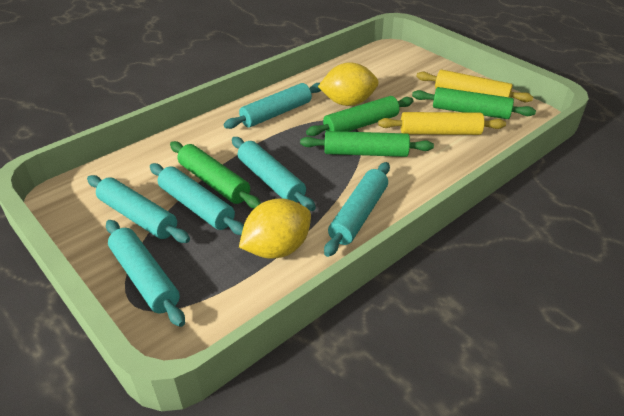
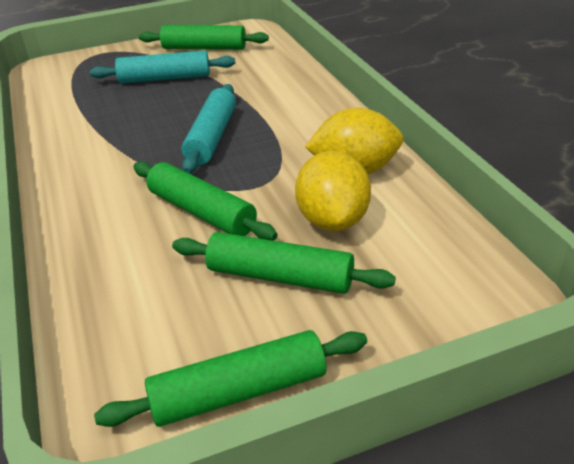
turquoise rolling pin: 6 -> 2
yellow rolling pin: 2 -> 0

